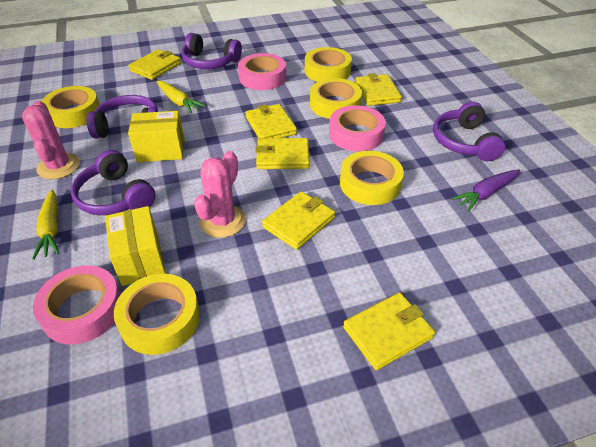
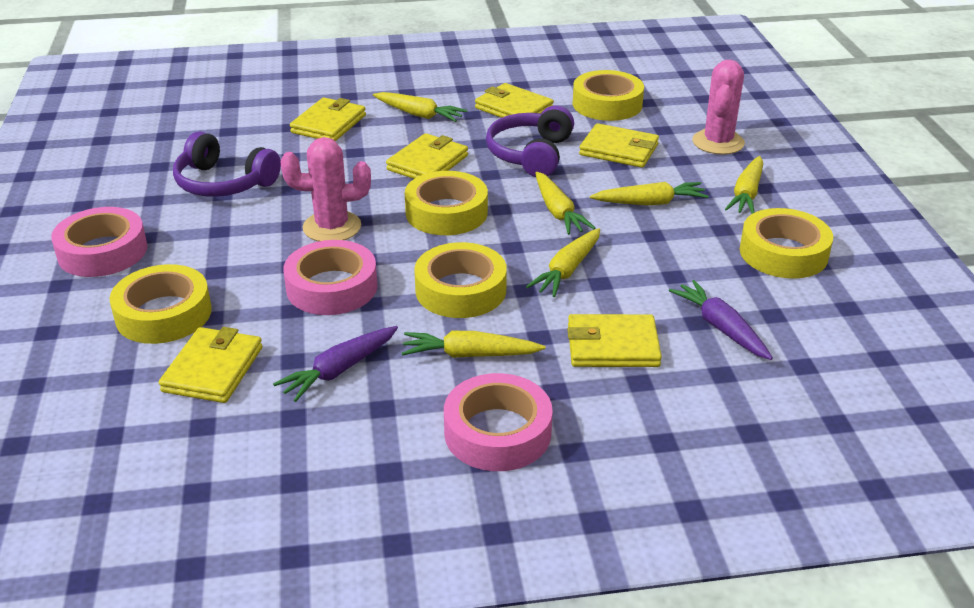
purple carrot: 1 -> 2
purple headphones: 4 -> 2
yellow box: 2 -> 0
yellow carrot: 2 -> 6

